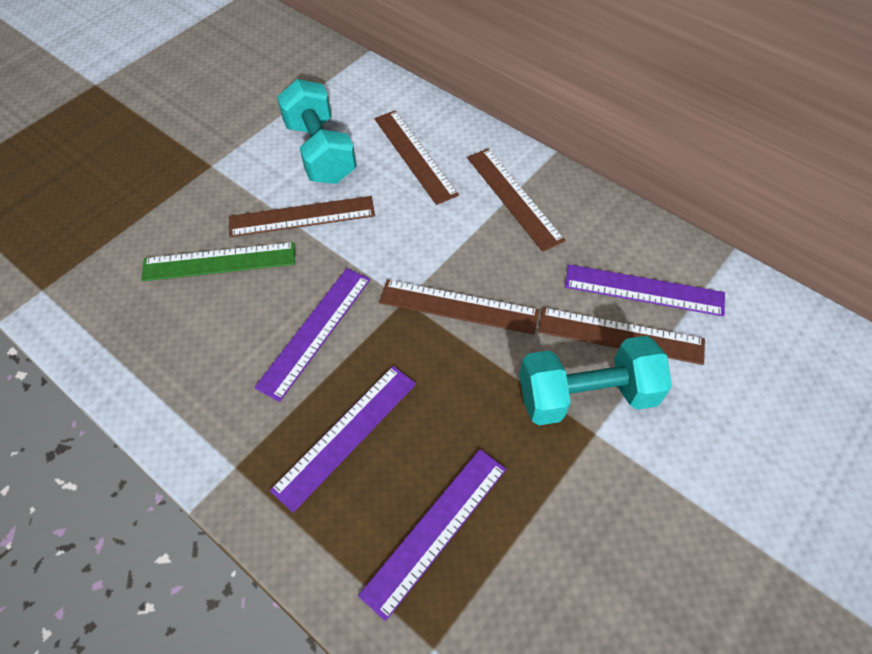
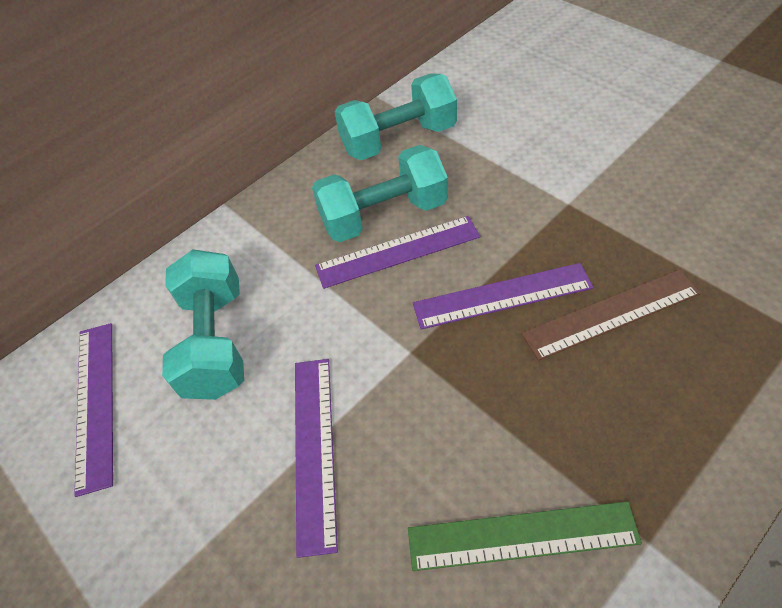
brown ruler: 5 -> 1
turquoise dumbbell: 2 -> 3

